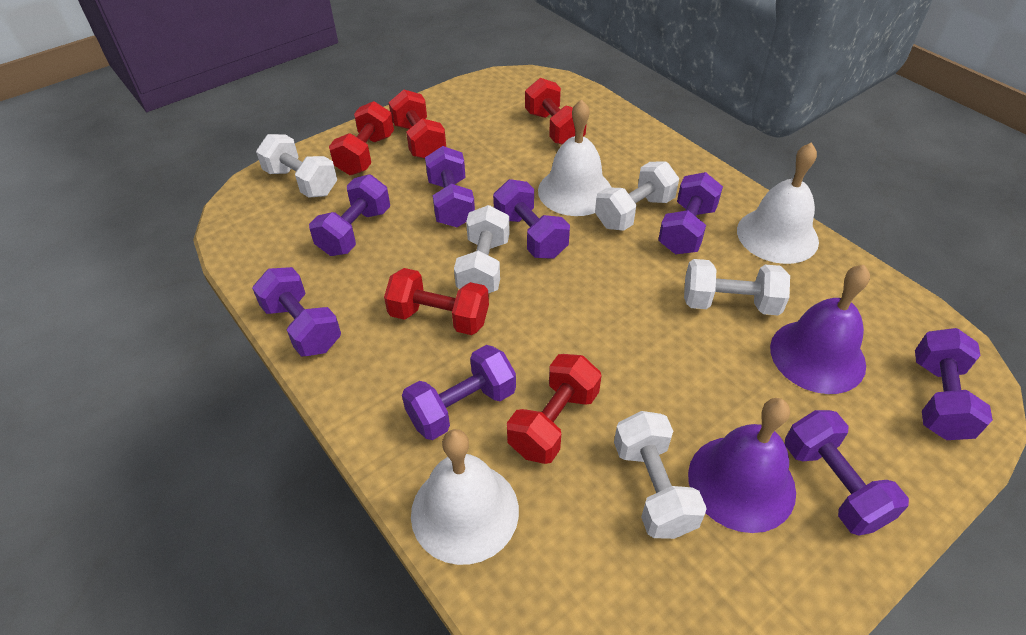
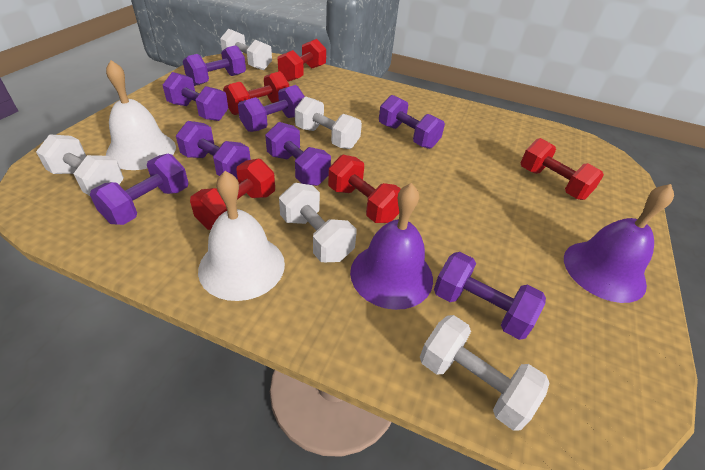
white bell: 3 -> 2

